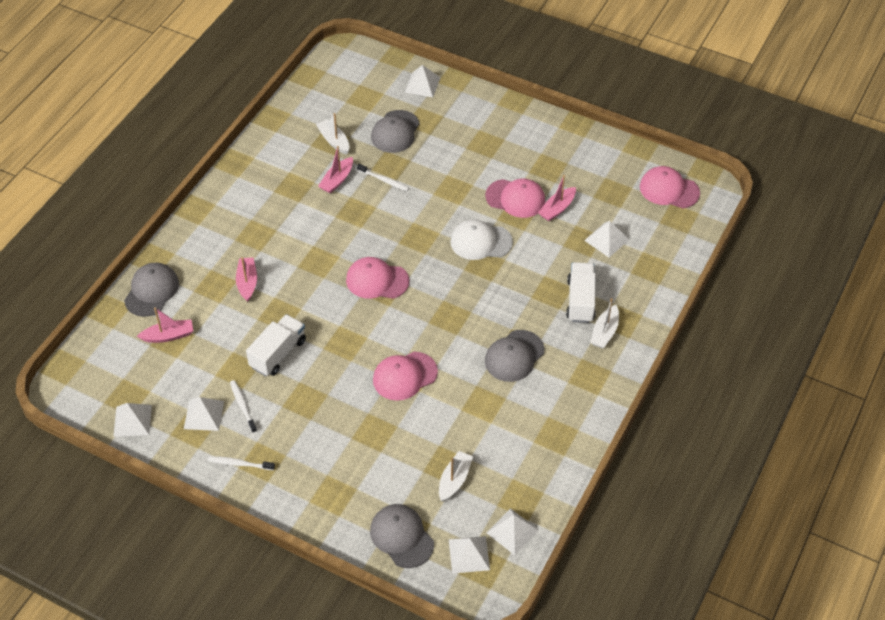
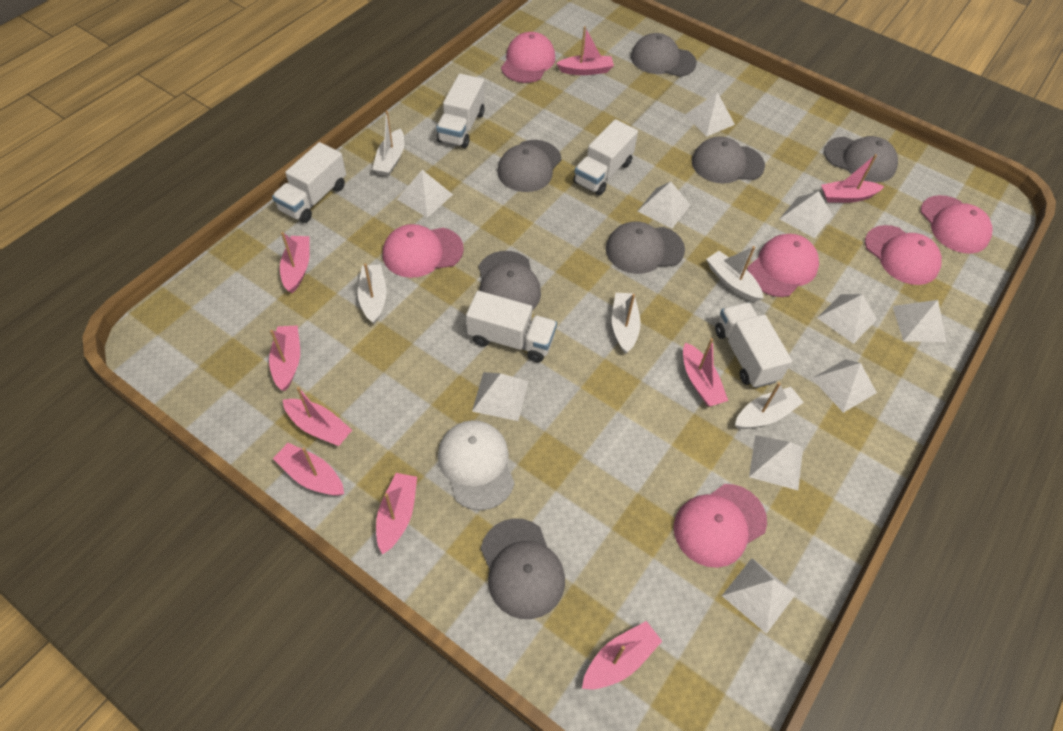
grey cap: 4 -> 7
pink boat: 4 -> 9
pink cap: 4 -> 6
white boat: 3 -> 5
white pyramid: 6 -> 10
white toothbrush: 3 -> 0
white truck: 2 -> 5

